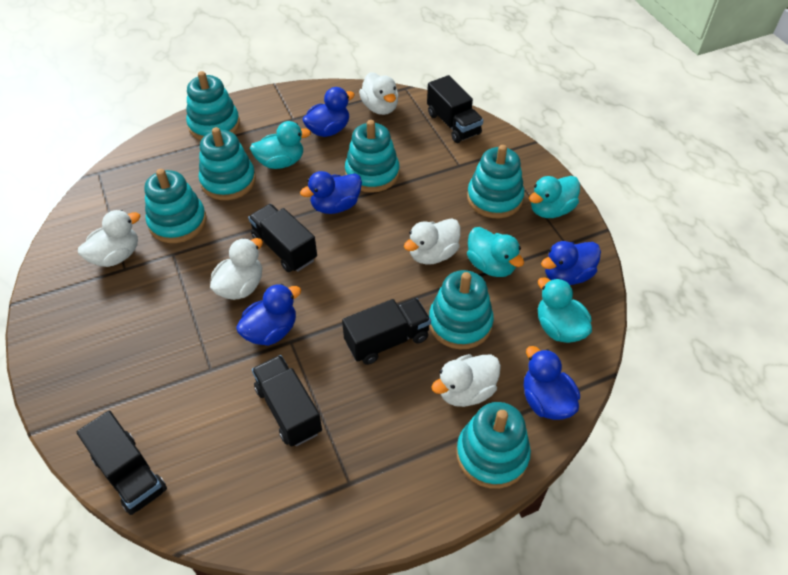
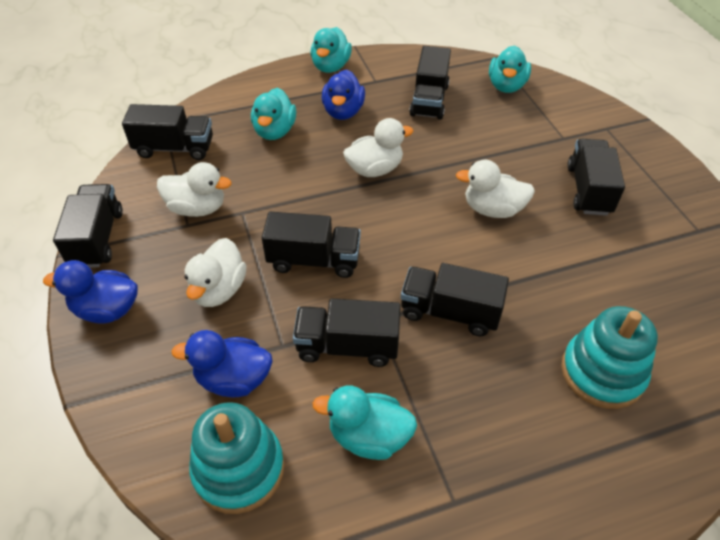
black truck: 5 -> 7
blue duck: 5 -> 3
turquoise stacking toy: 7 -> 2
white duck: 5 -> 4

